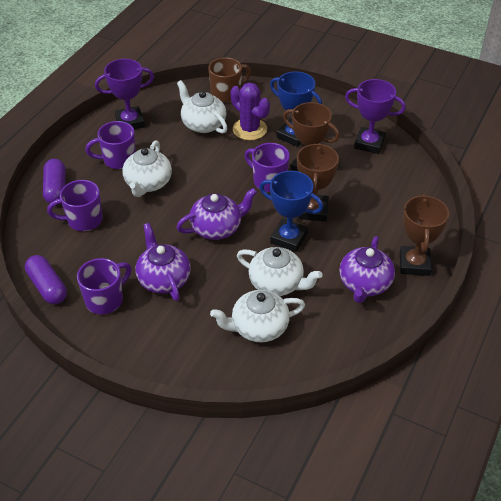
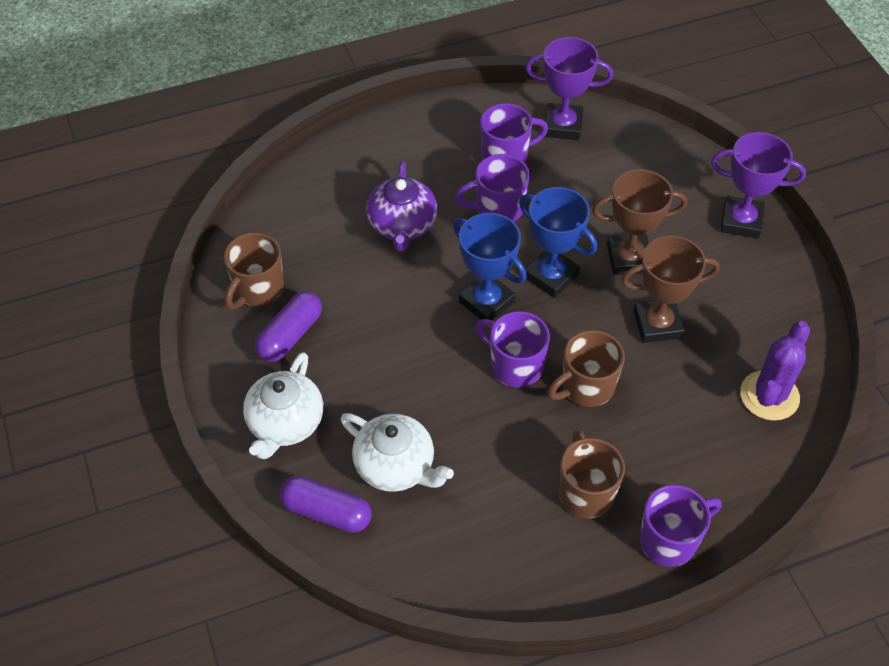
brown mug: 1 -> 3
brown trophy: 3 -> 2
purple teapot: 3 -> 1
white teapot: 4 -> 2

